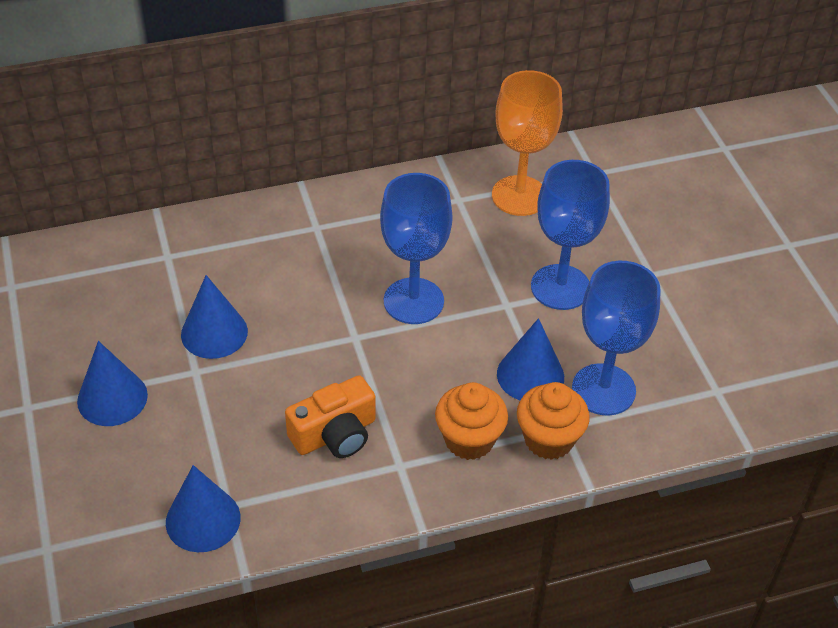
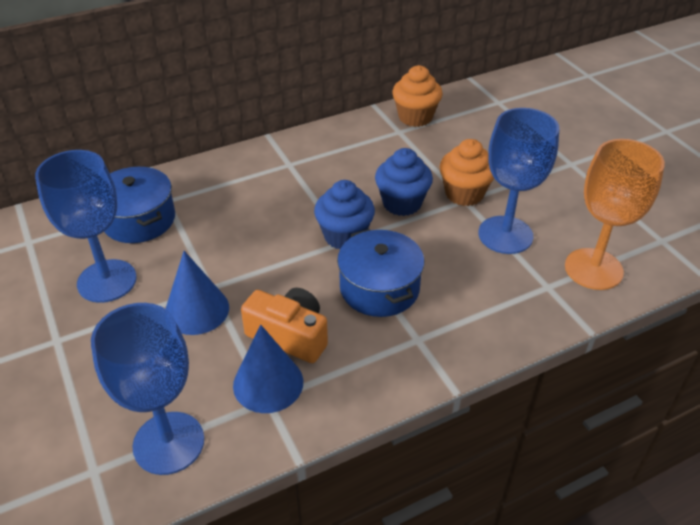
blue cone: 4 -> 2
blue cupcake: 0 -> 2
blue pot: 0 -> 2

